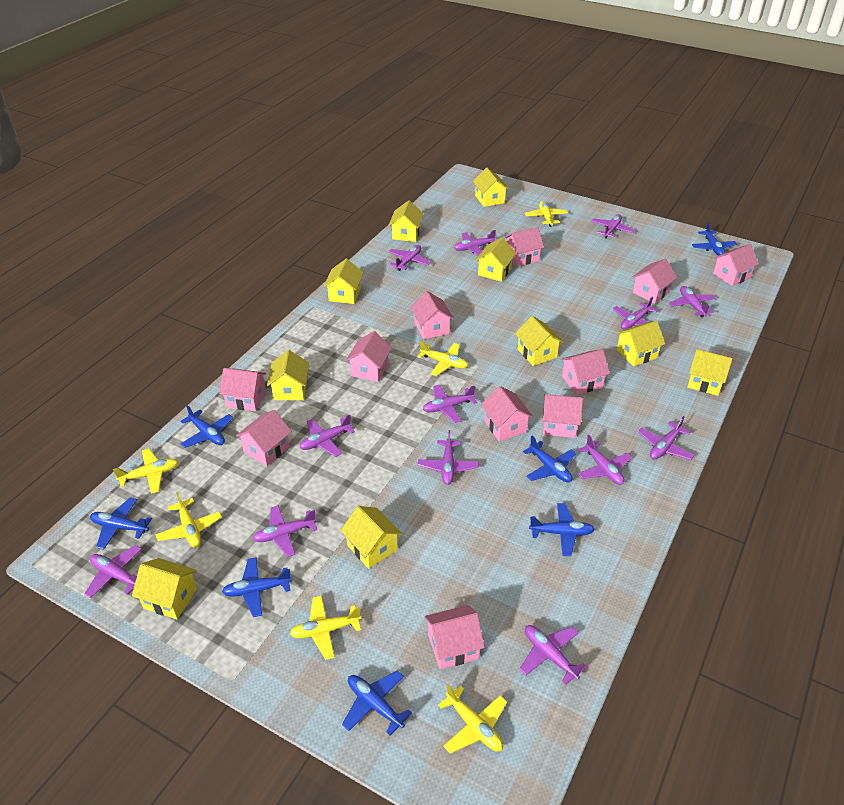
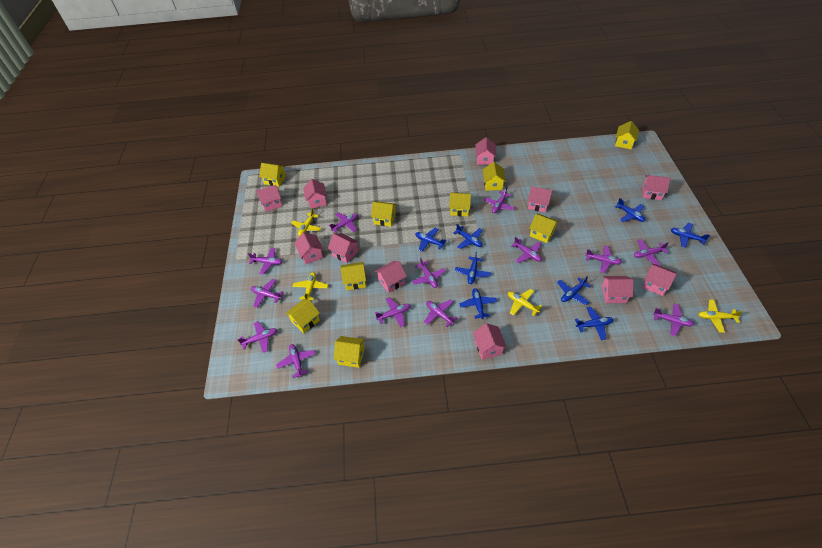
blue plane: 7 -> 8
yellow house: 10 -> 9
yellow plane: 6 -> 4

